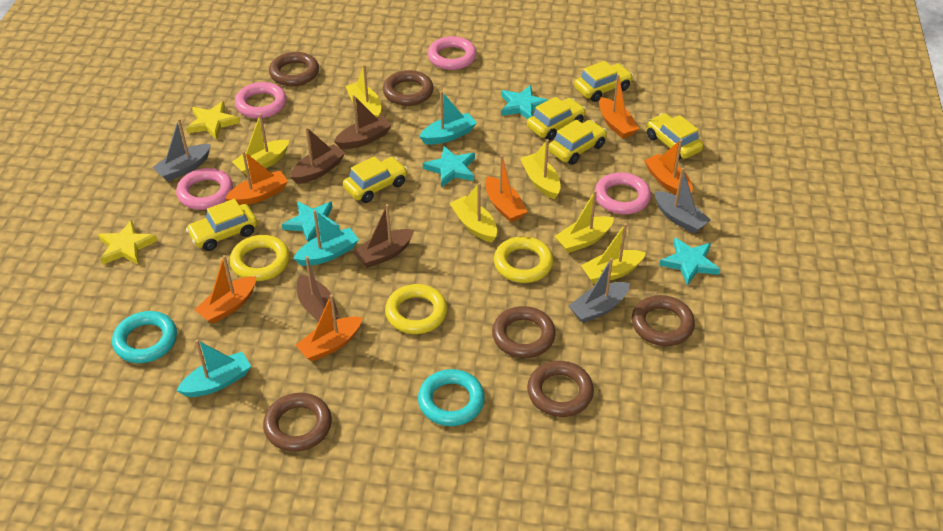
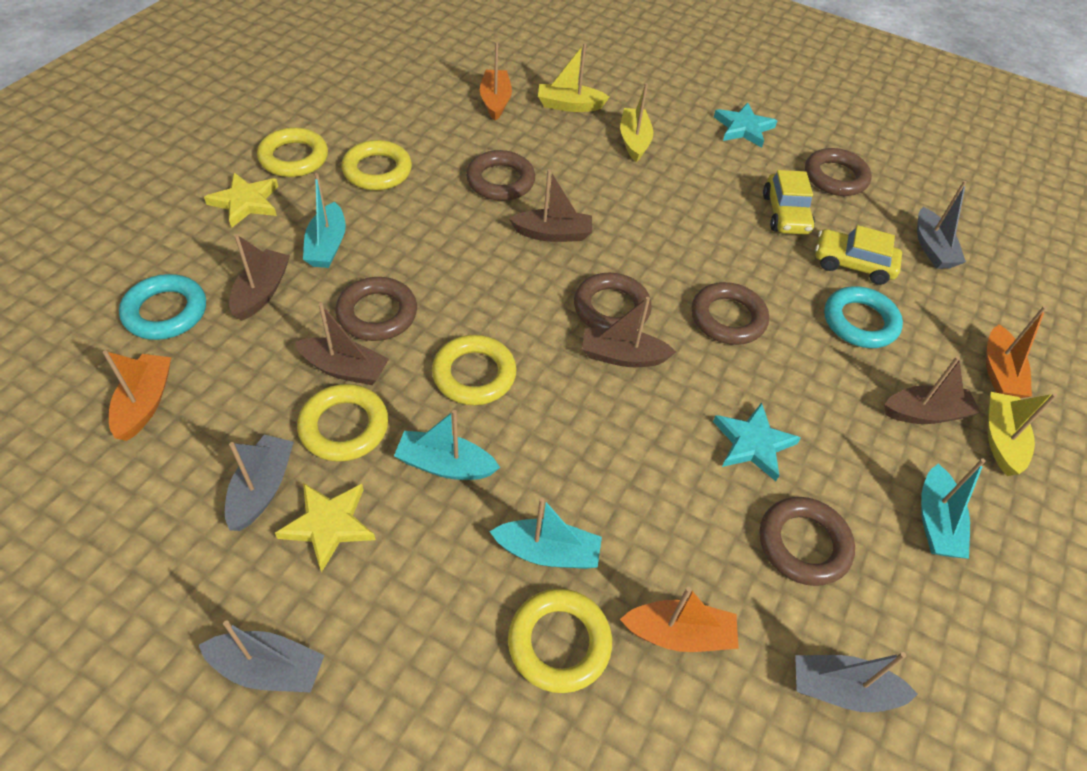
brown boat: 4 -> 5
grey boat: 3 -> 4
orange boat: 6 -> 4
pink ring: 4 -> 0
turquoise boat: 3 -> 4
turquoise star: 4 -> 2
yellow boat: 6 -> 3
yellow car: 6 -> 2
yellow ring: 3 -> 5

